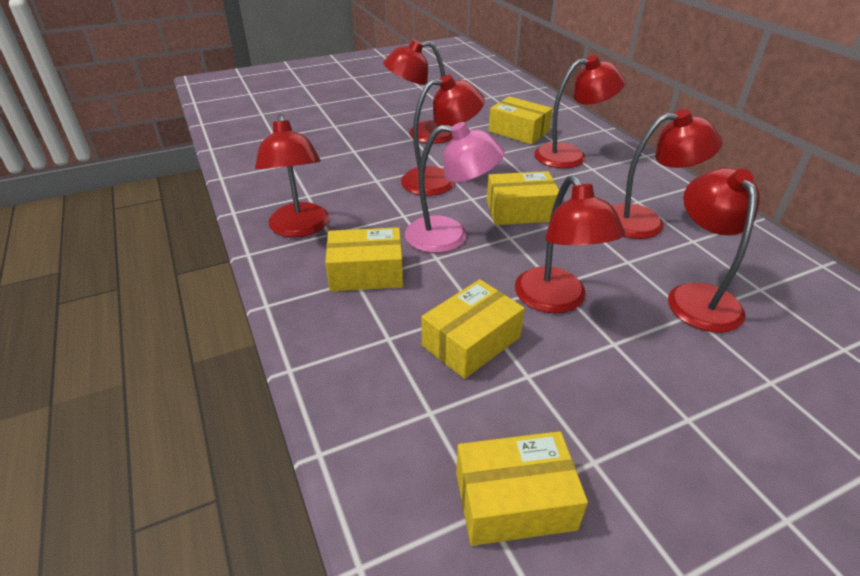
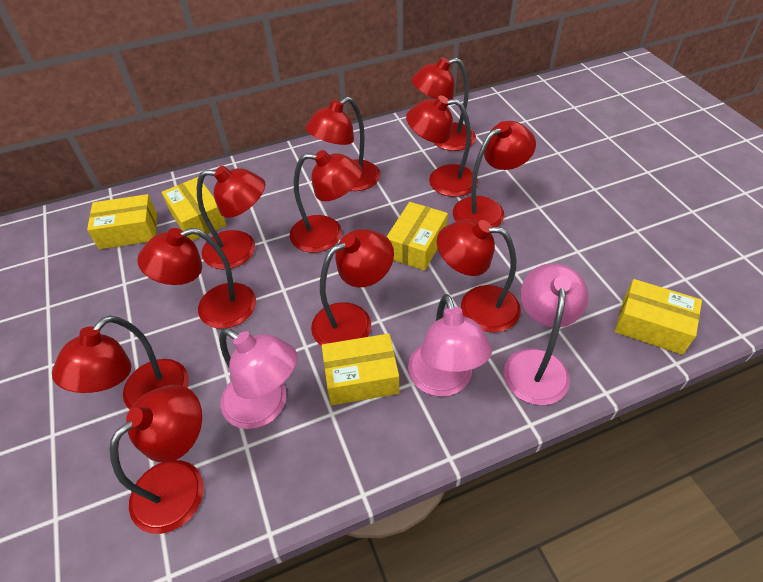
pink lamp: 1 -> 3
red lamp: 7 -> 11

